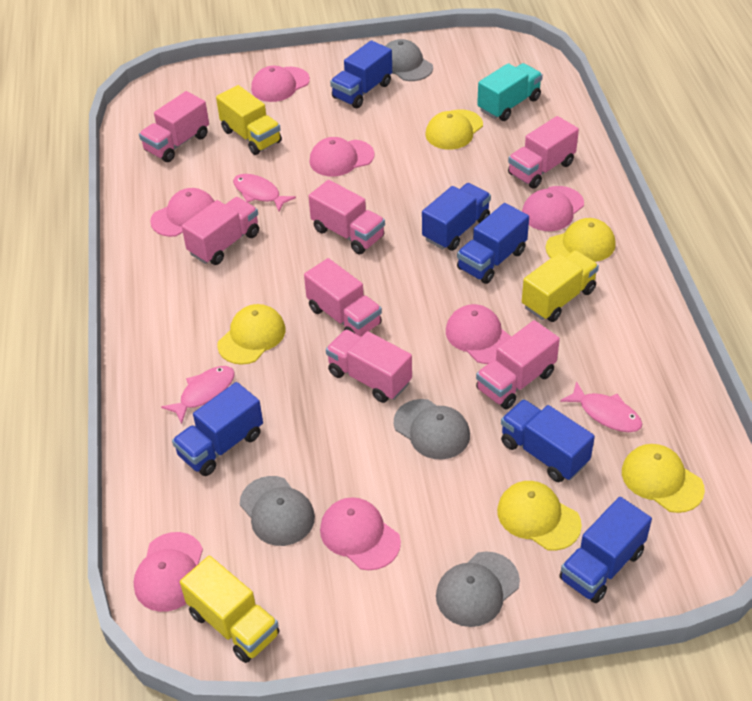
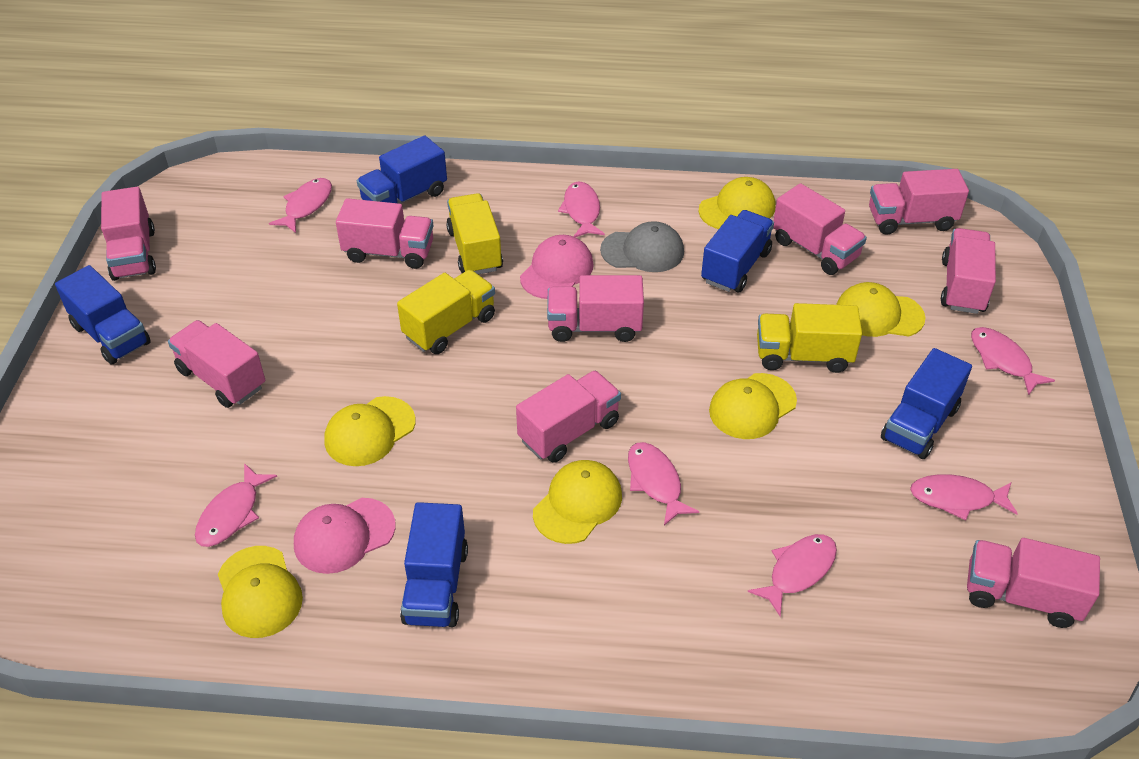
blue truck: 6 -> 5
grey cap: 4 -> 1
pink cap: 7 -> 2
pink fish: 3 -> 7
pink truck: 7 -> 9
turquoise truck: 1 -> 0
yellow cap: 5 -> 6

